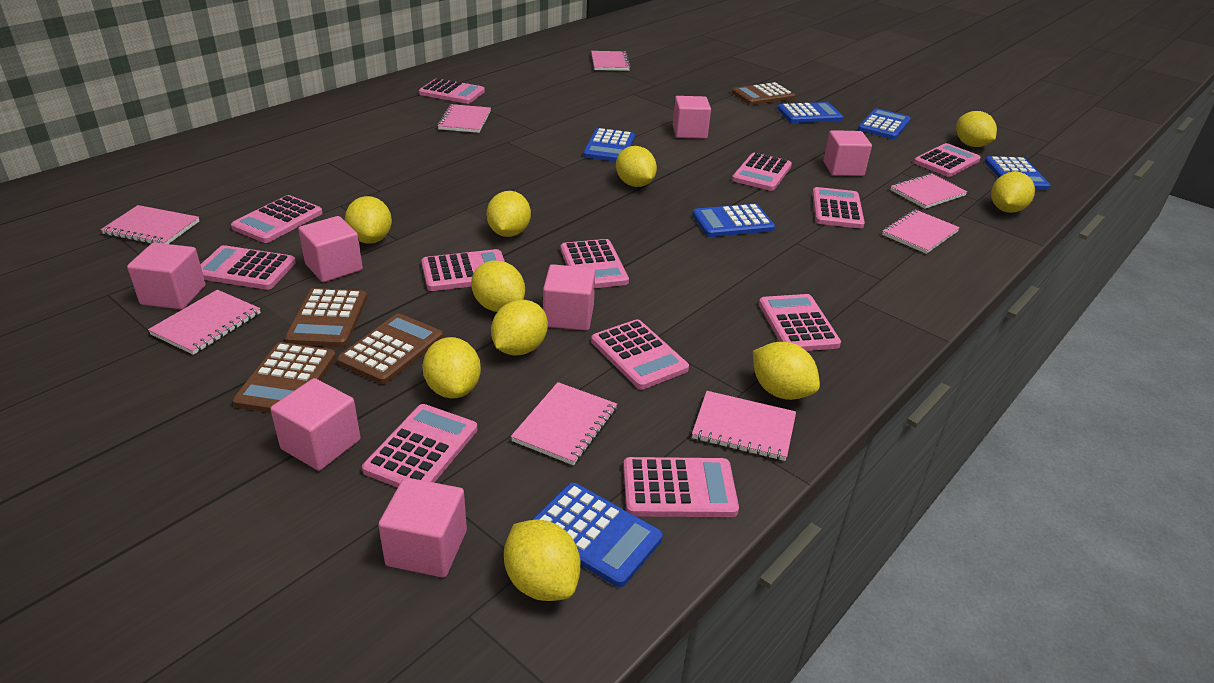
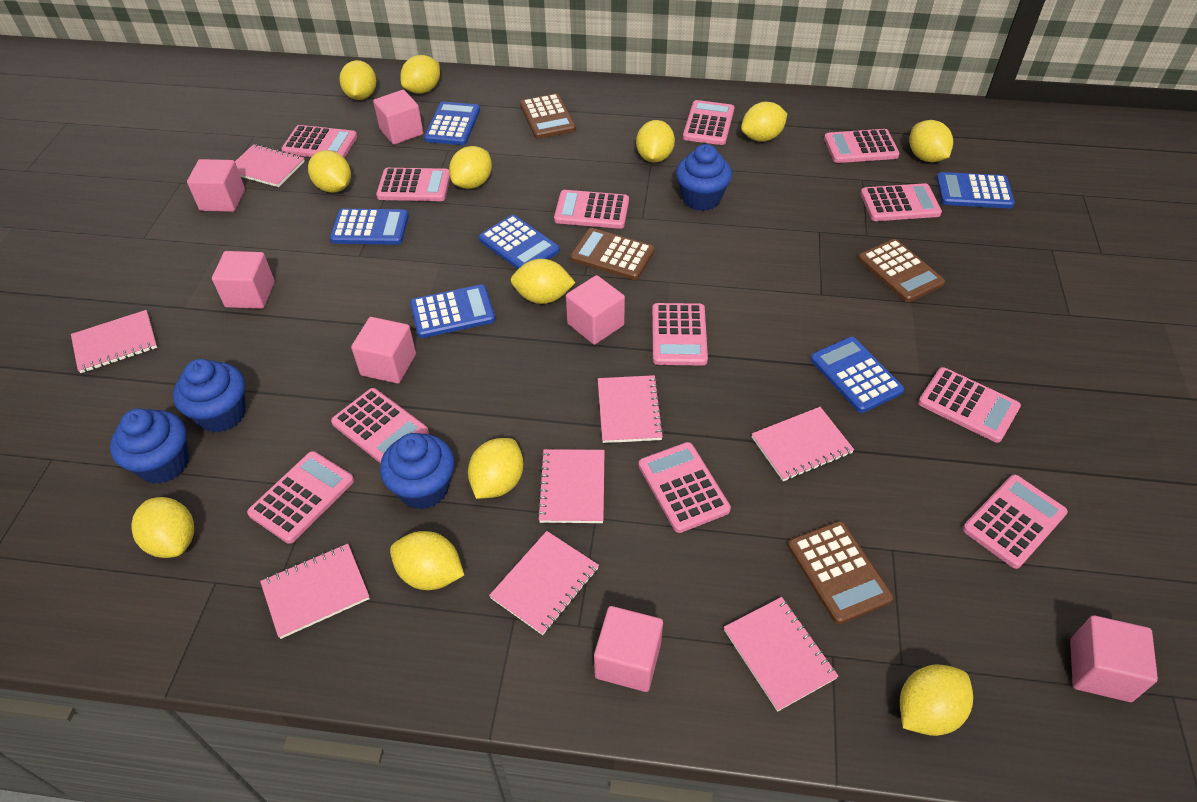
blue cupcake: 0 -> 4
yellow lemon: 10 -> 12

